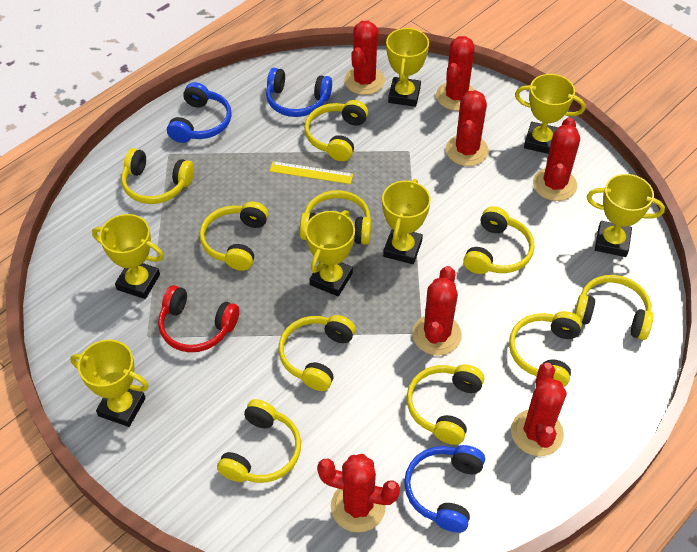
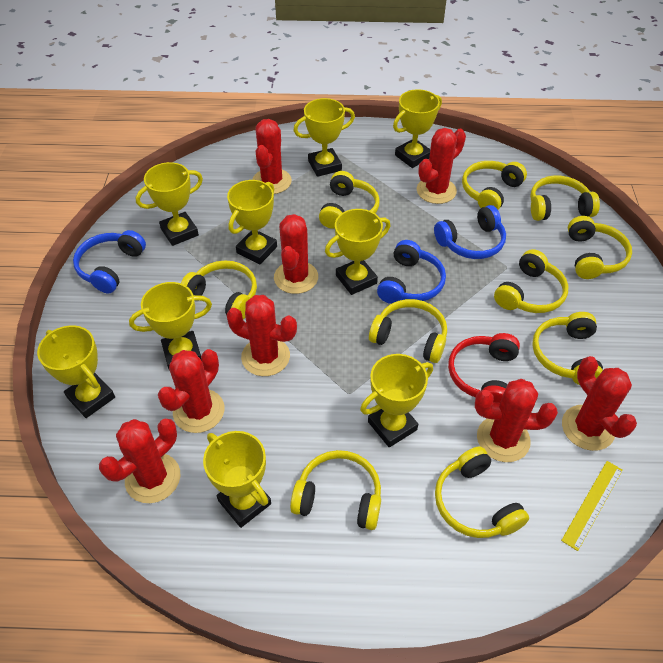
red cactus: 7 -> 8
yellow trophy: 7 -> 9

